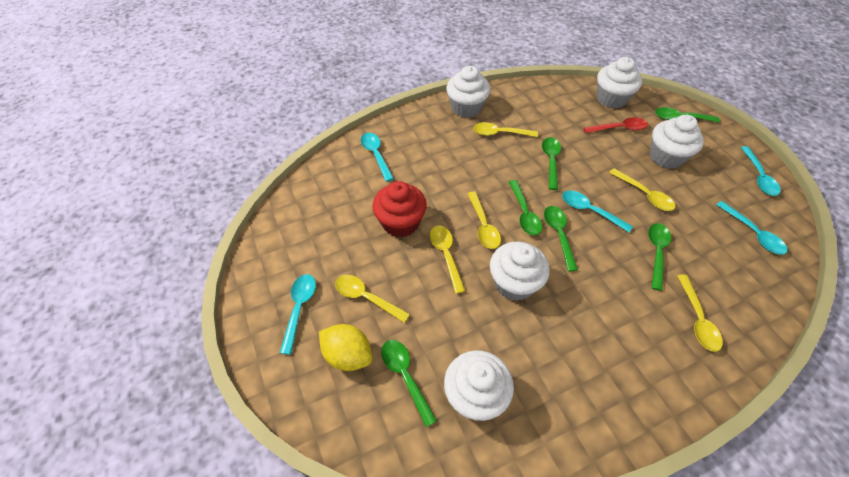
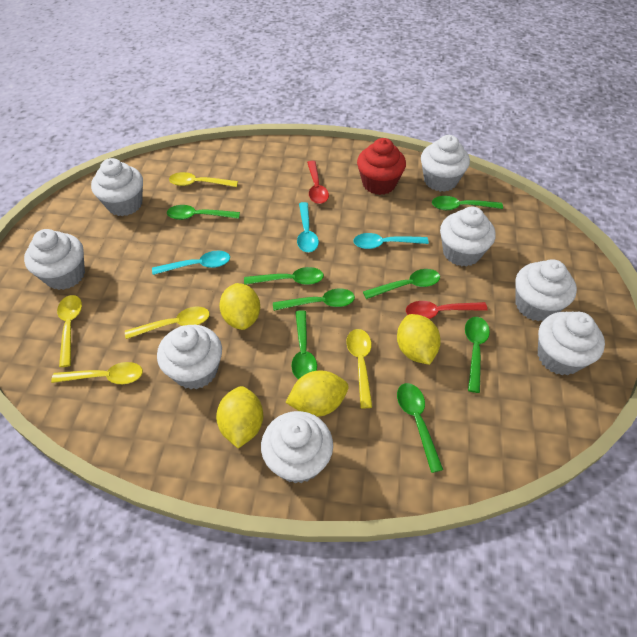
green spoon: 6 -> 8
red spoon: 1 -> 2
turquoise spoon: 5 -> 3
white cupcake: 5 -> 8
yellow lemon: 1 -> 4
yellow spoon: 6 -> 5

